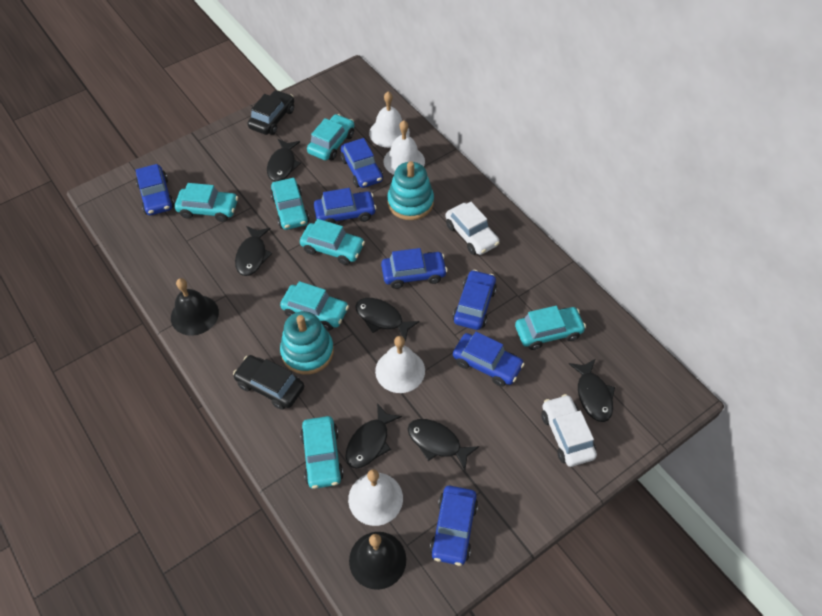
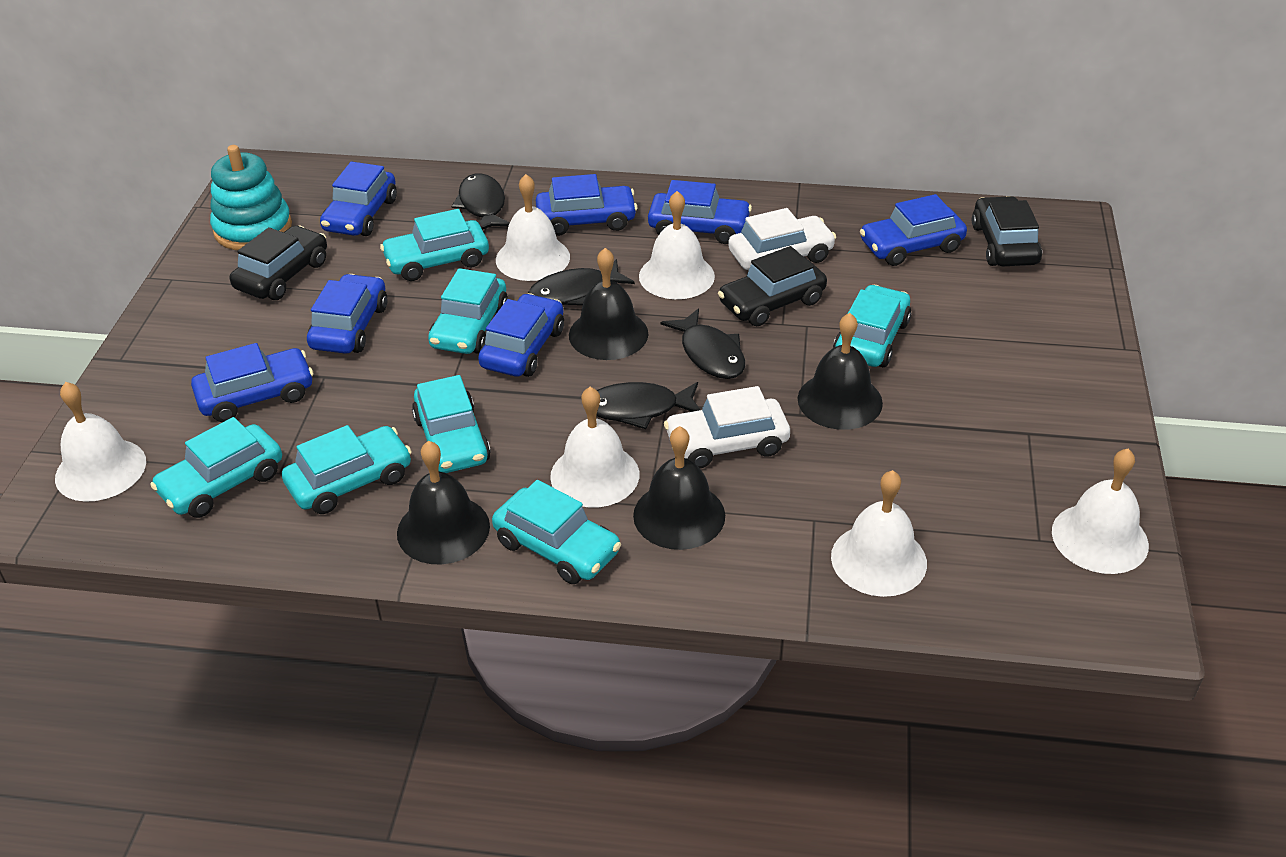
black bell: 2 -> 4
black car: 2 -> 3
black fish: 6 -> 4
turquoise stacking toy: 2 -> 1
white bell: 4 -> 6

